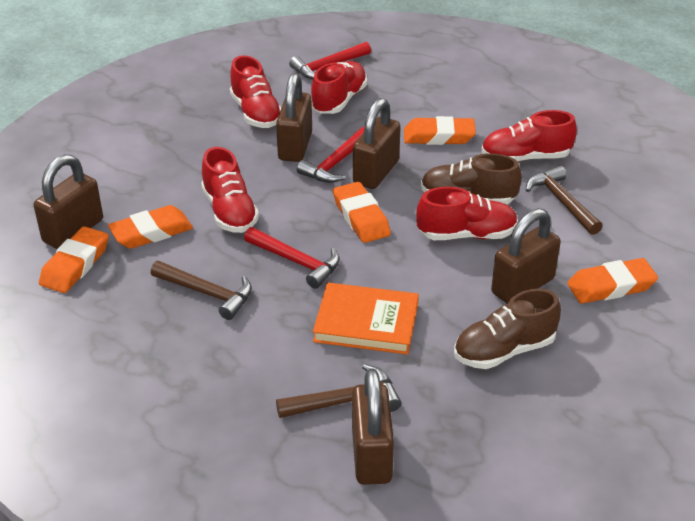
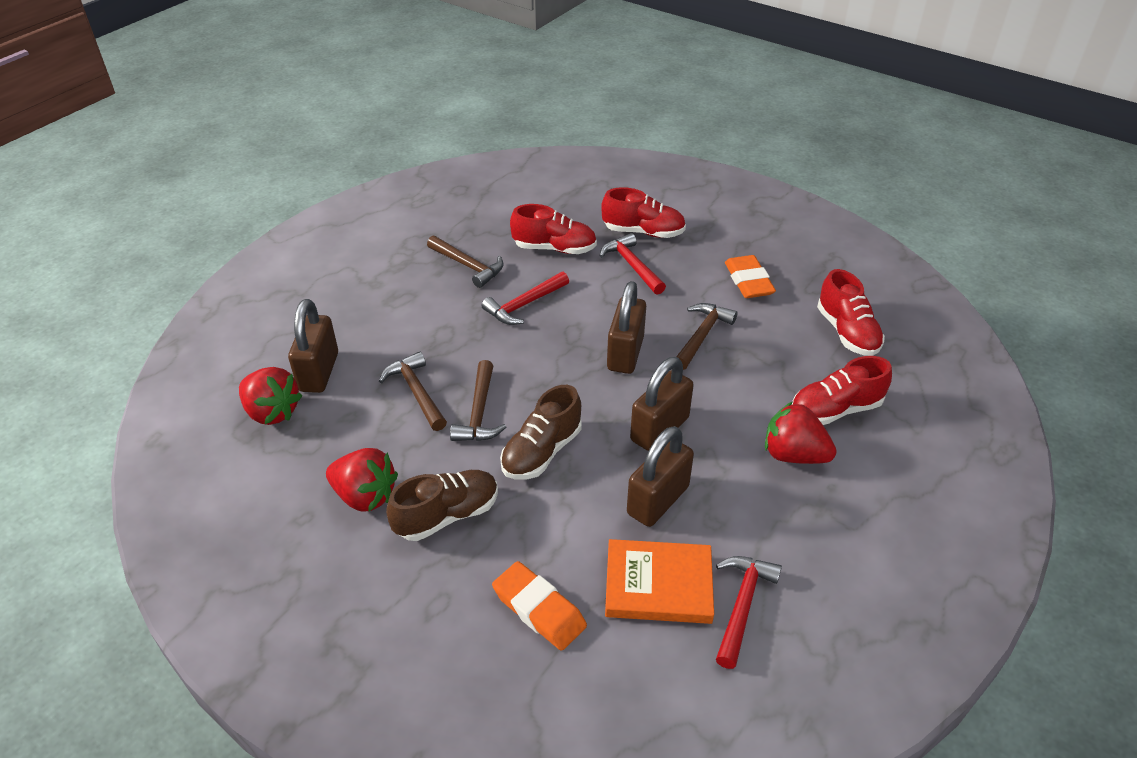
brown hammer: 3 -> 4
brown padlock: 5 -> 4
orange eraser: 5 -> 2
red shoe: 5 -> 4
red strawberry: 0 -> 3

